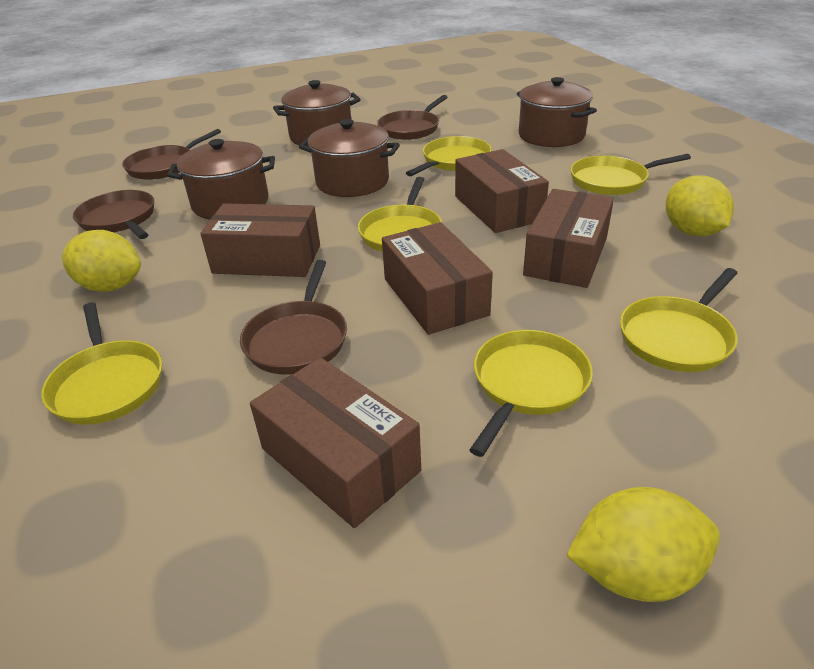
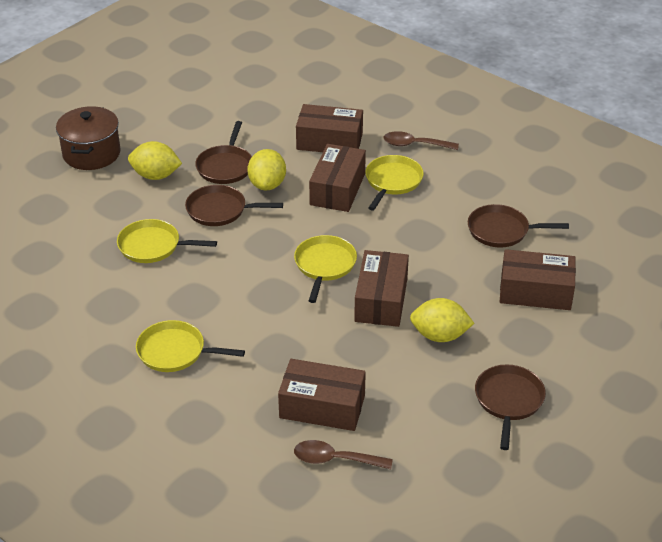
brown pot: 4 -> 1
brown spoon: 0 -> 2
yellow pan: 6 -> 4

